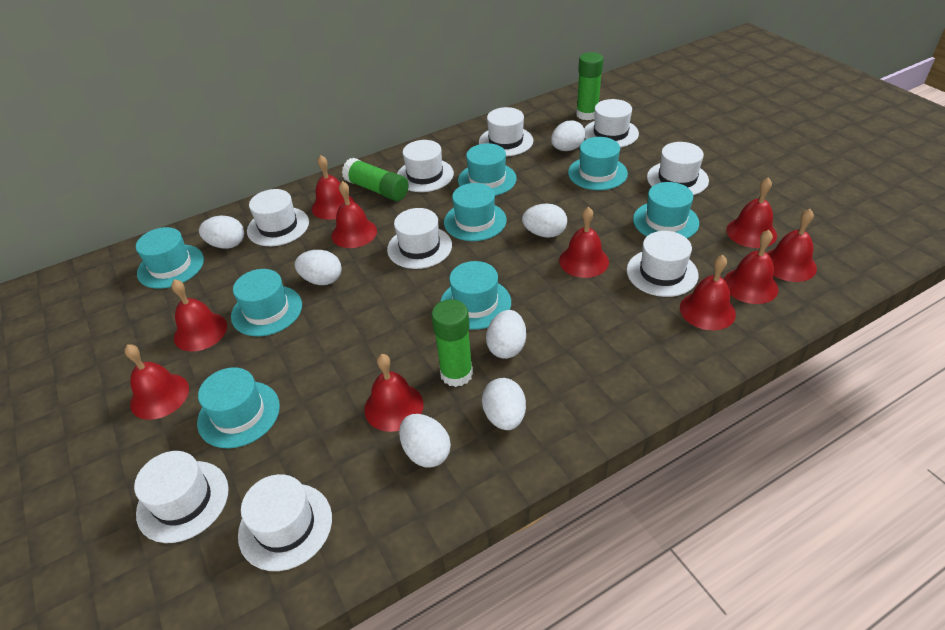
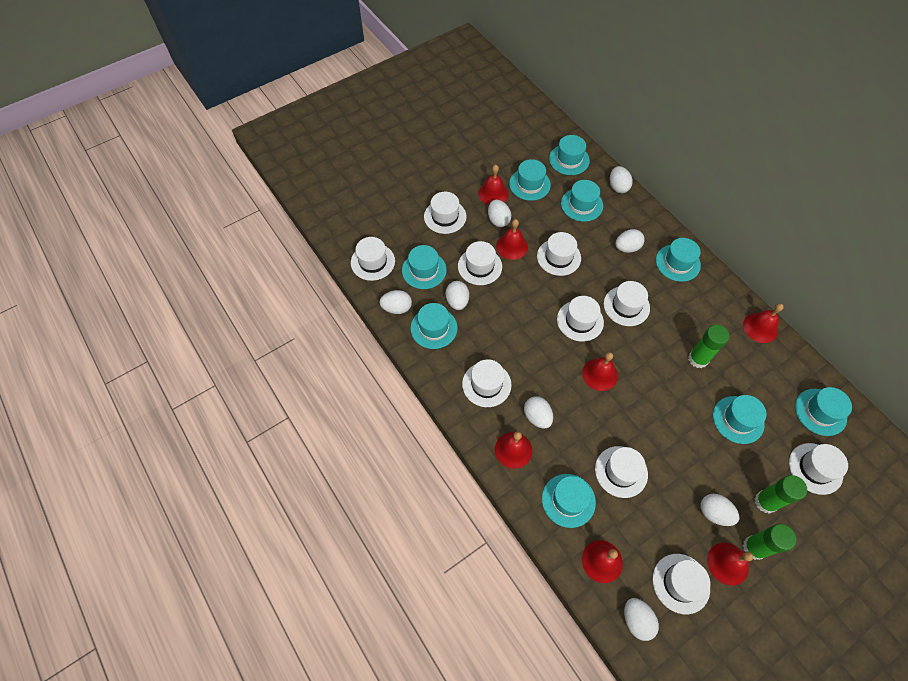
red bell: 10 -> 7
turquoise hat: 8 -> 9
white egg: 7 -> 8
white hat: 9 -> 10

